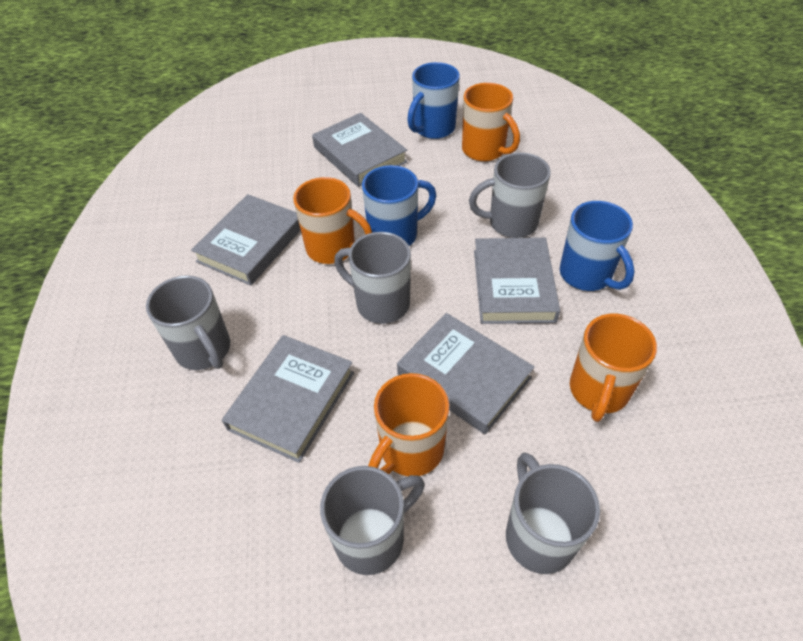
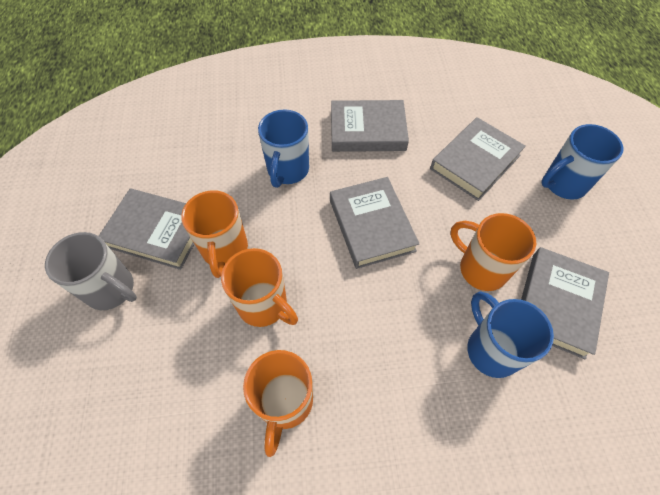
grey mug: 5 -> 1

